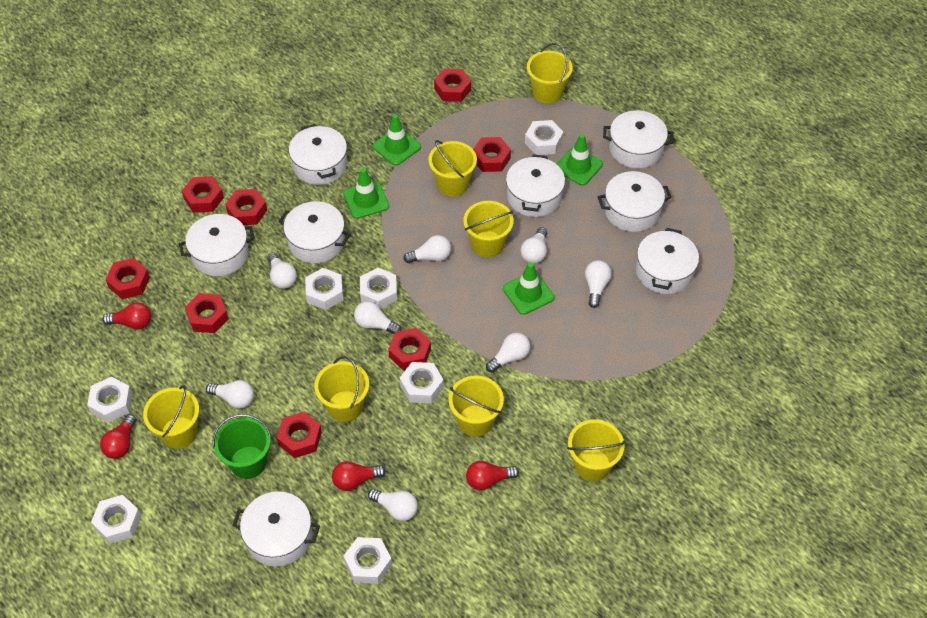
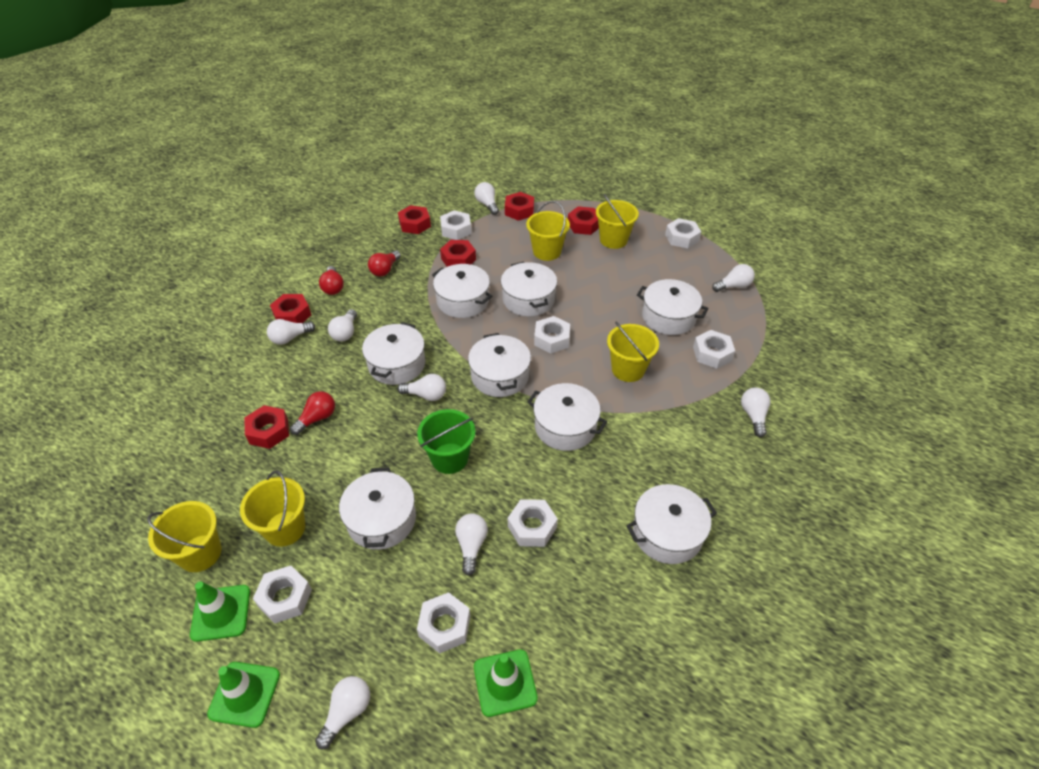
green traffic cone: 4 -> 3
red light bulb: 4 -> 3
red nut: 8 -> 6
yellow bucket: 7 -> 5

